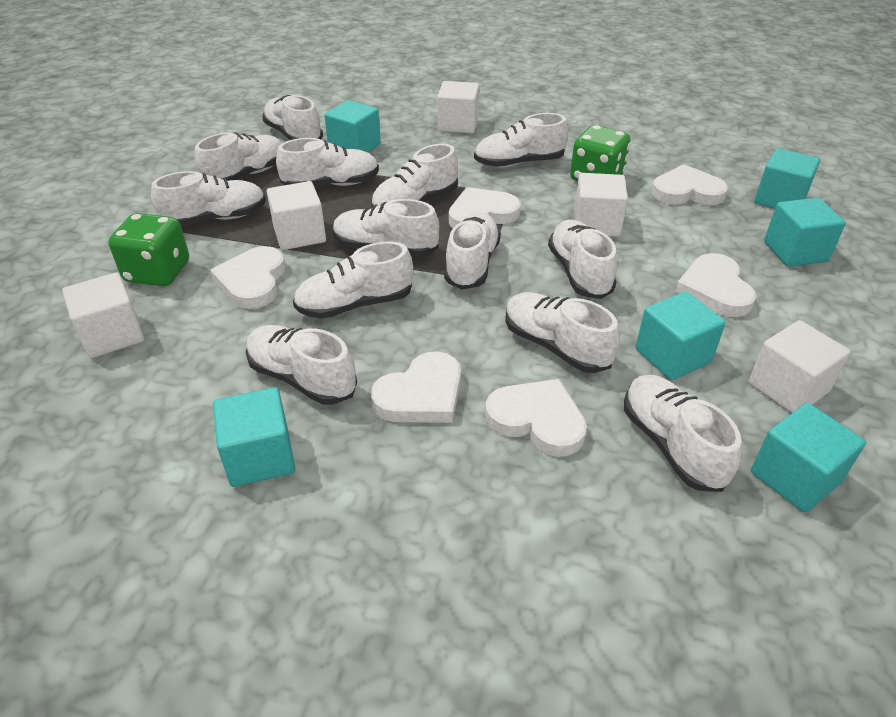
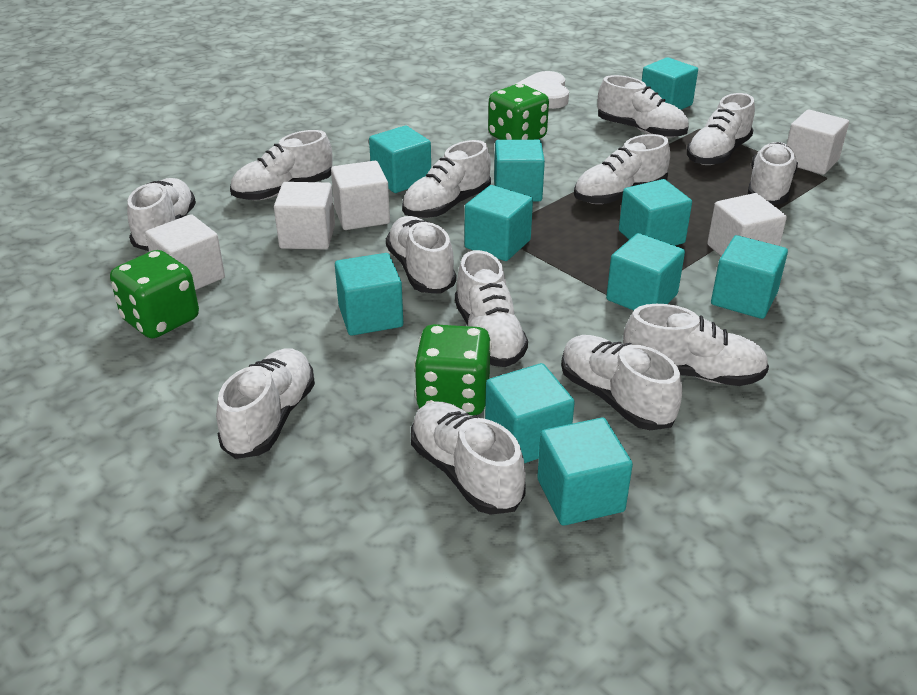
green dice: 2 -> 3
turquoise cube: 6 -> 10
white heart: 6 -> 1

